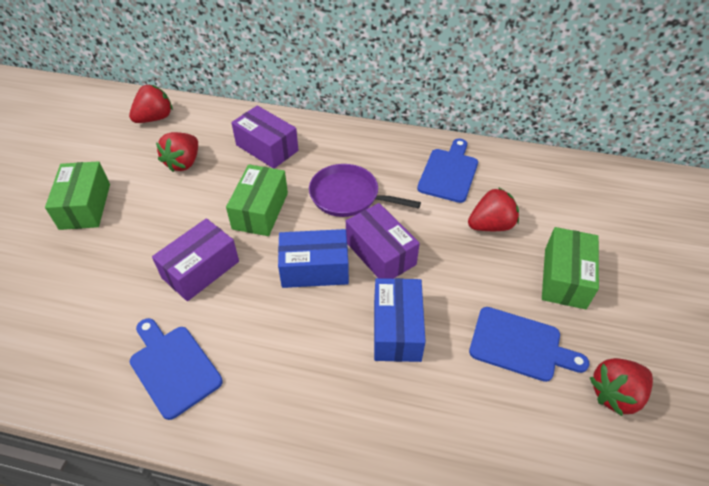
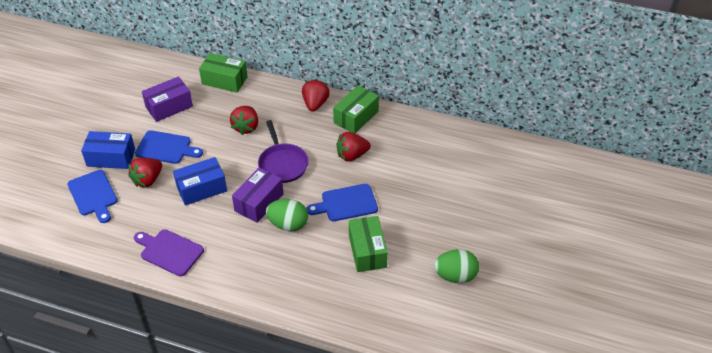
green egg: 0 -> 2
purple box: 3 -> 2
purple cutting board: 0 -> 1

